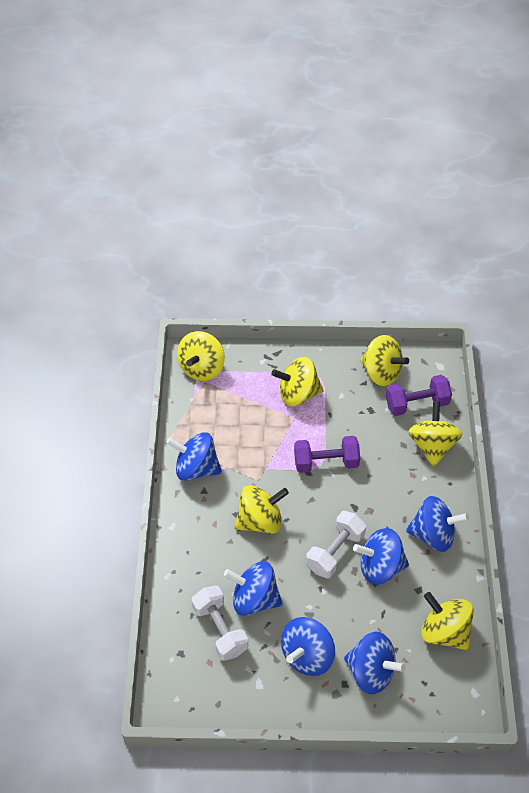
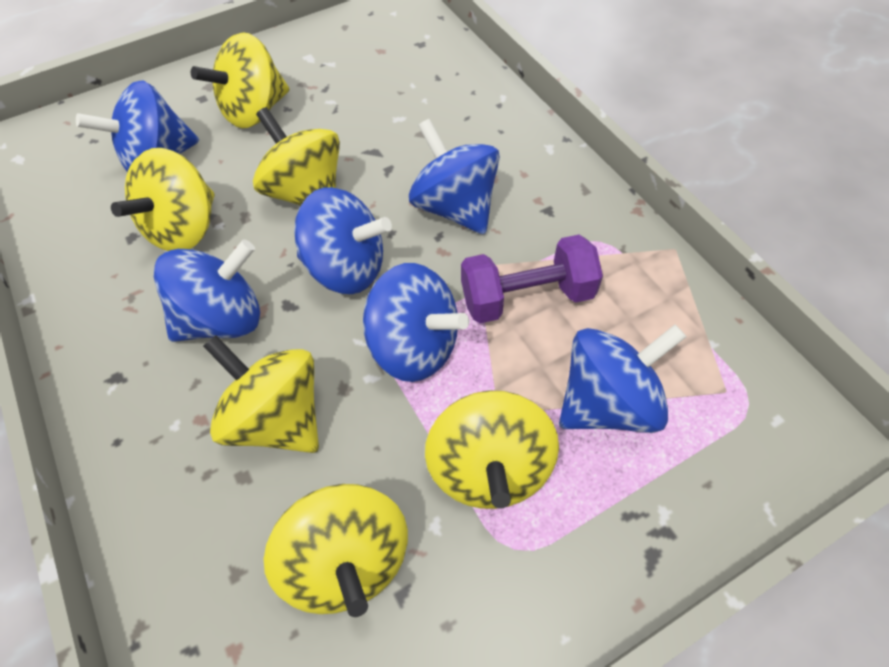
purple dumbbell: 2 -> 1
white dumbbell: 2 -> 0

